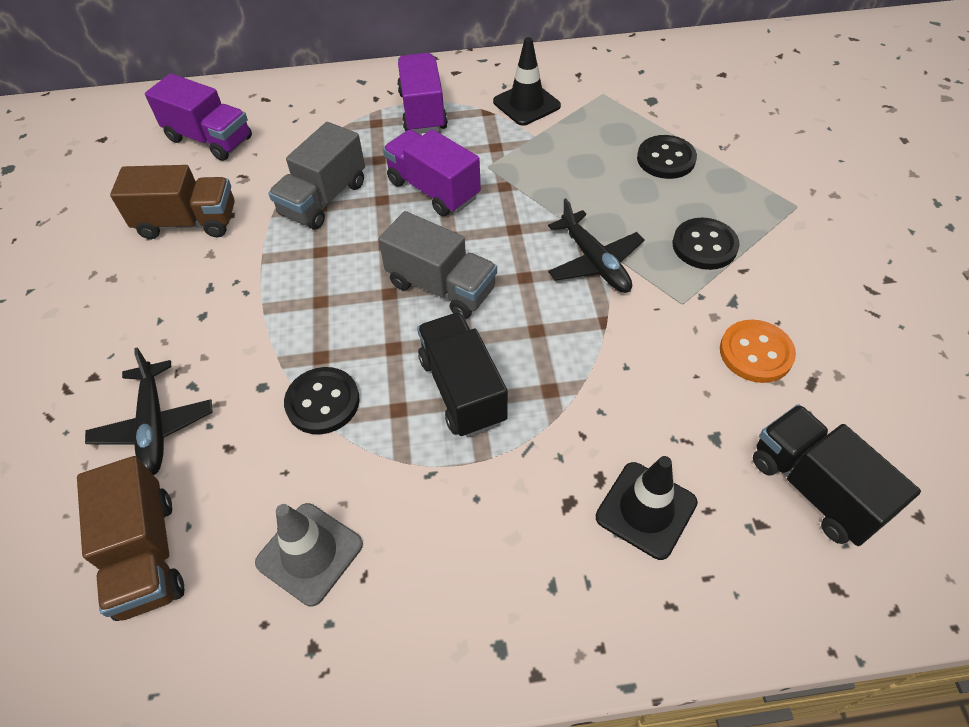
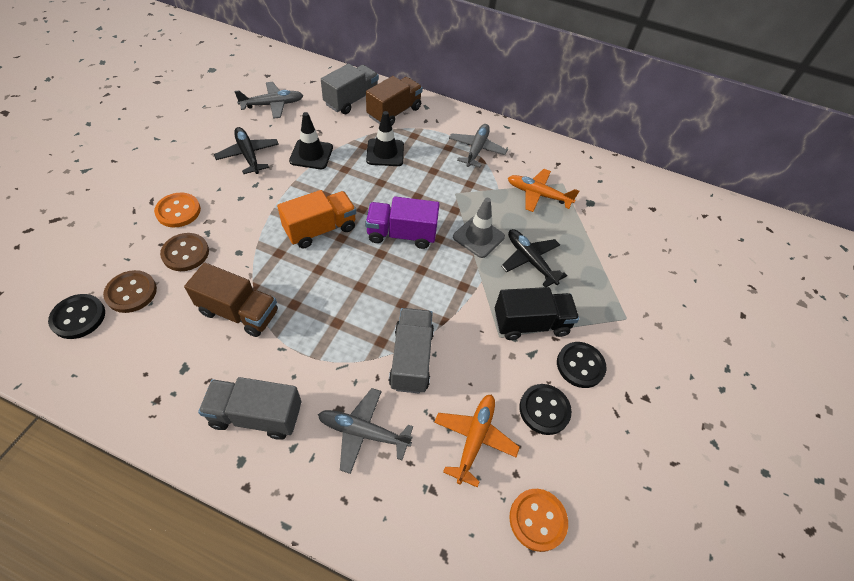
black truck: 2 -> 1
brown button: 0 -> 2
grey plane: 0 -> 3
grey truck: 2 -> 3
orange button: 1 -> 2
orange plane: 0 -> 2
orange truck: 0 -> 1
purple truck: 3 -> 1

